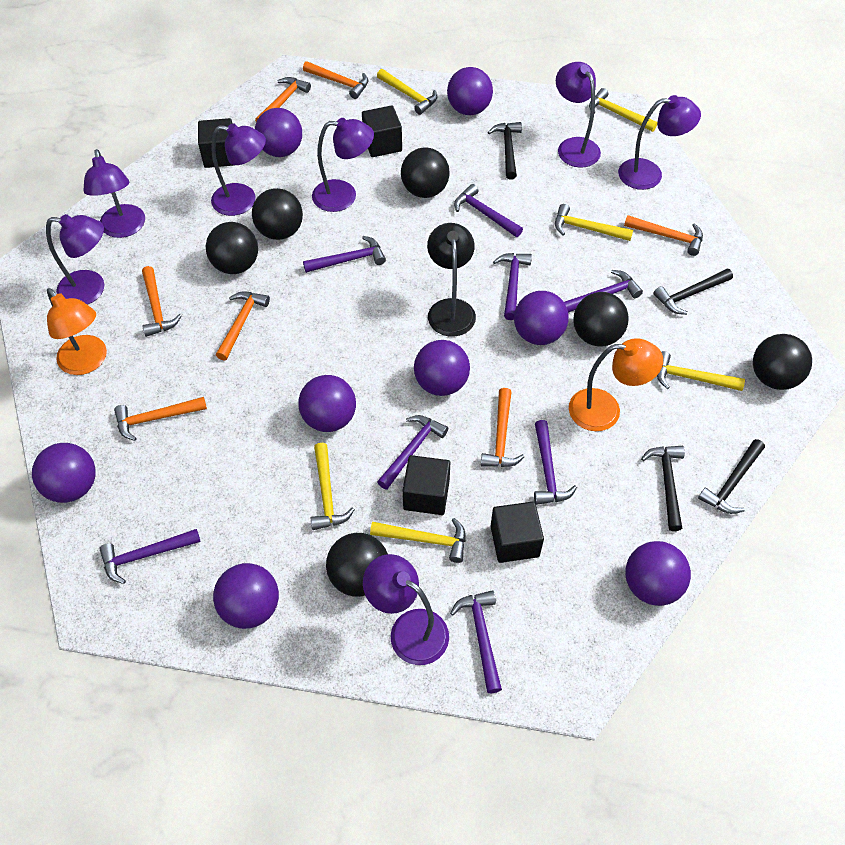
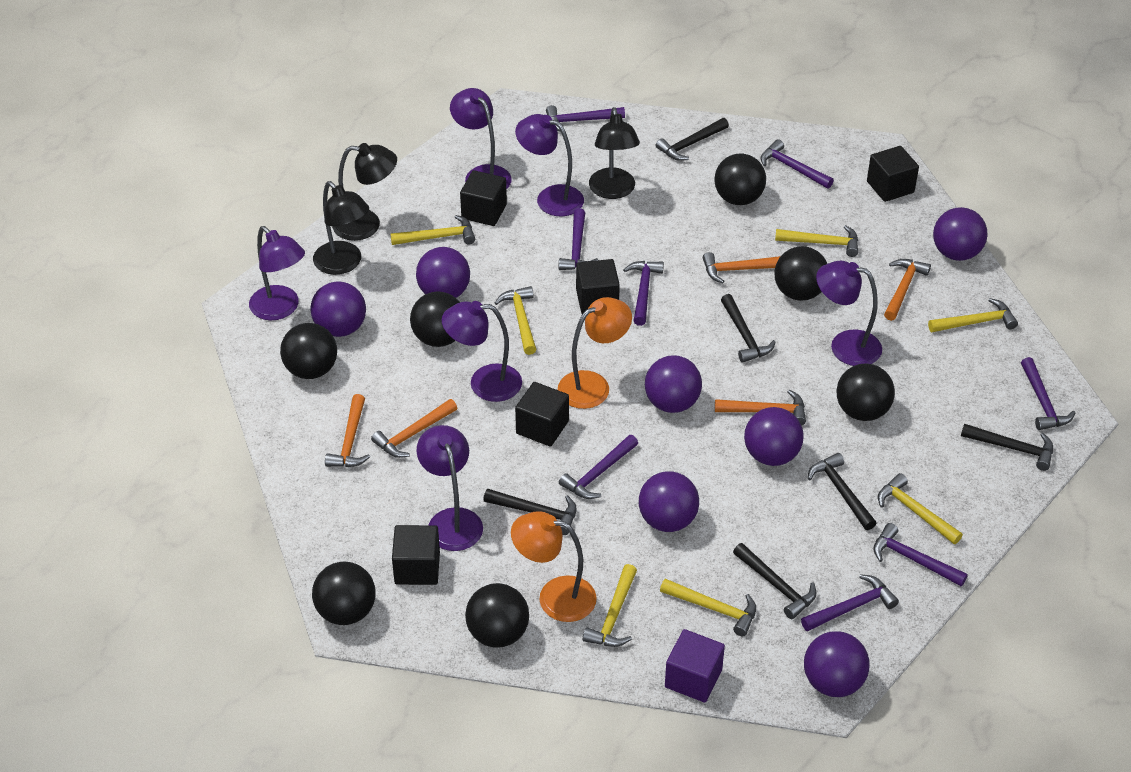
black ball: 6 -> 7
black cube: 4 -> 5
black hammer: 4 -> 6
black lamp: 1 -> 3
orange hammer: 7 -> 5
purple ball: 8 -> 7
purple cube: 0 -> 1
purple lamp: 7 -> 6
yellow hammer: 6 -> 7

